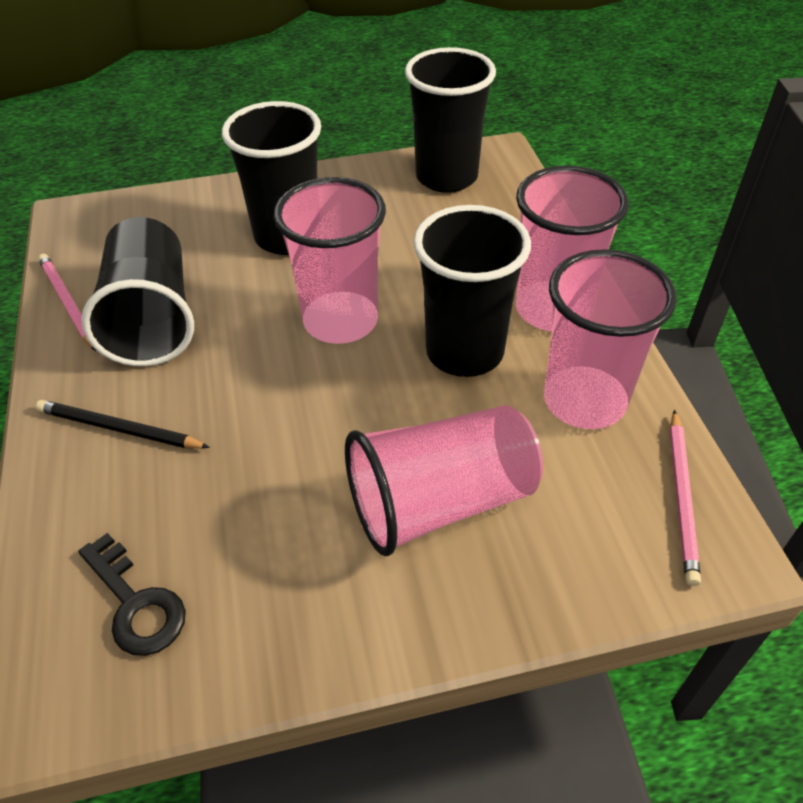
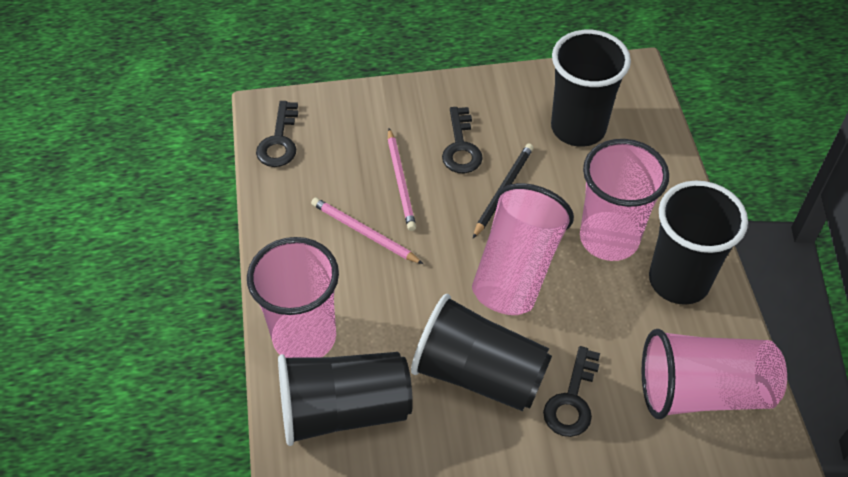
black key: 1 -> 3

